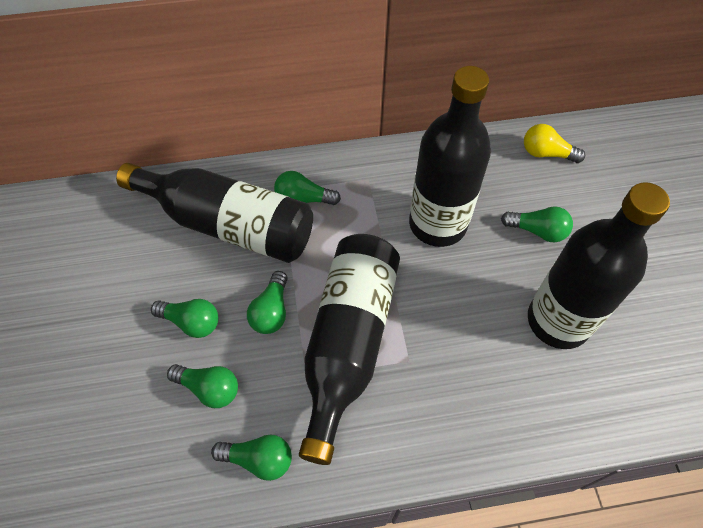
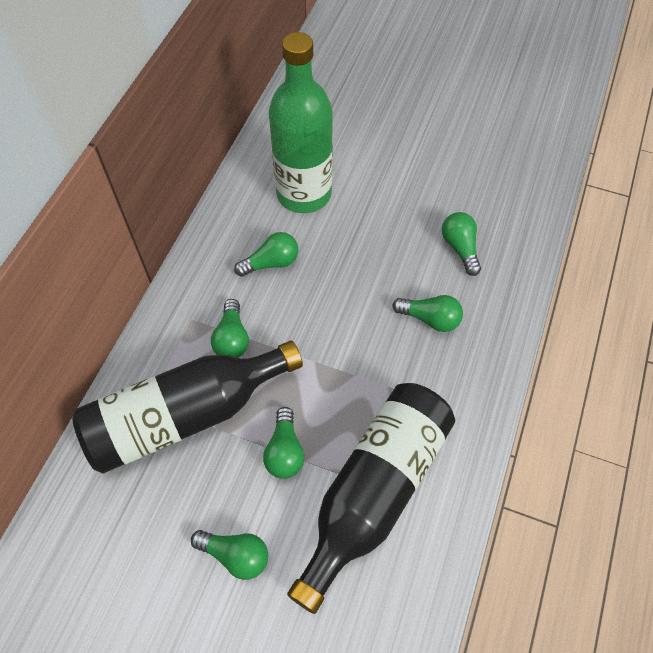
black bottle: 4 -> 2
green bottle: 0 -> 1
yellow light bulb: 1 -> 0

